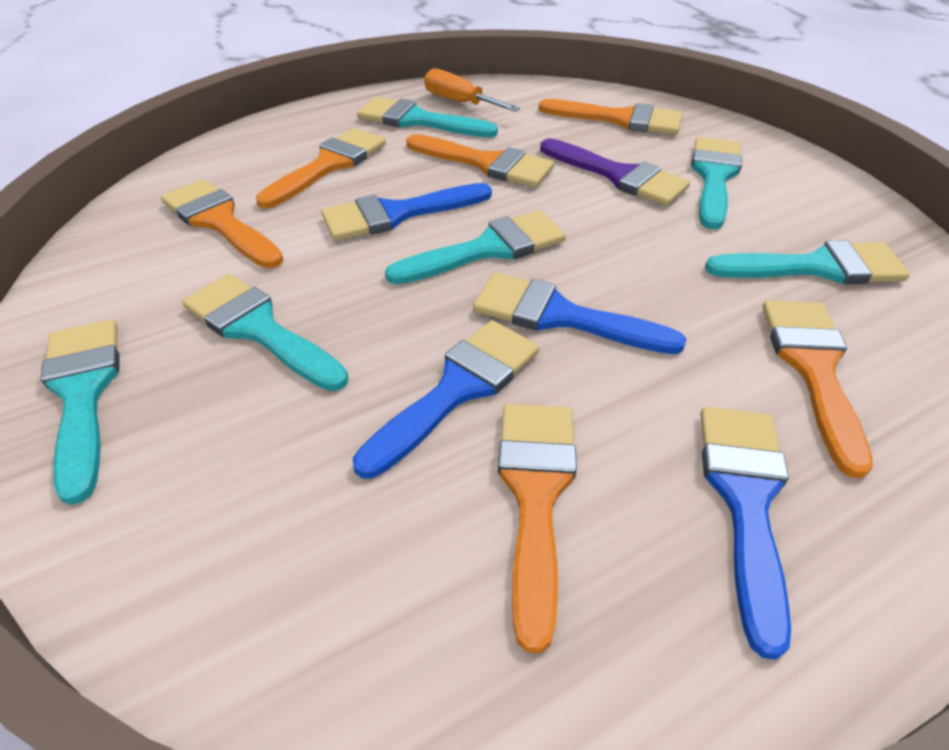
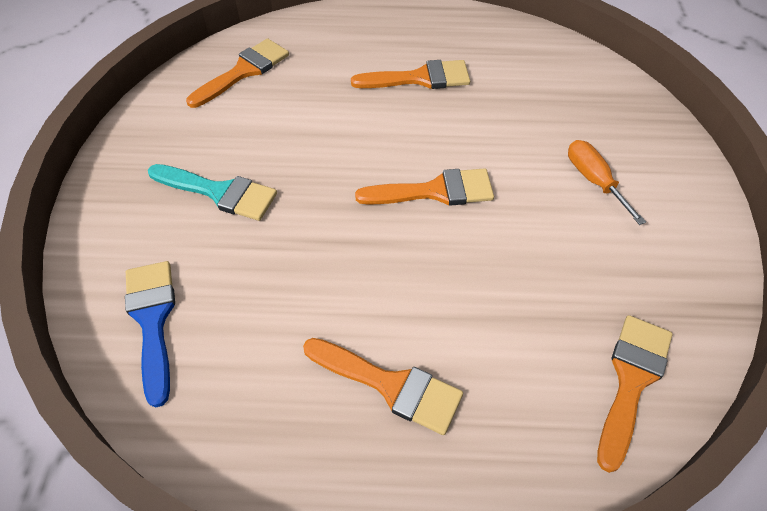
blue brush: 4 -> 1
orange brush: 6 -> 5
purple brush: 1 -> 0
turquoise brush: 6 -> 1

